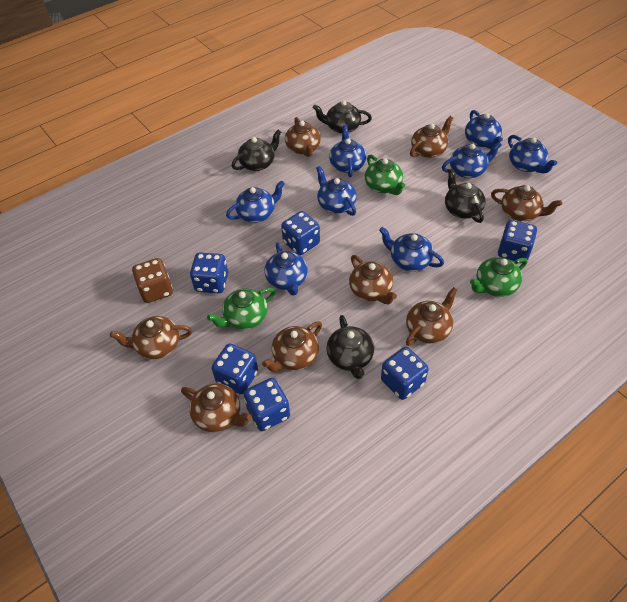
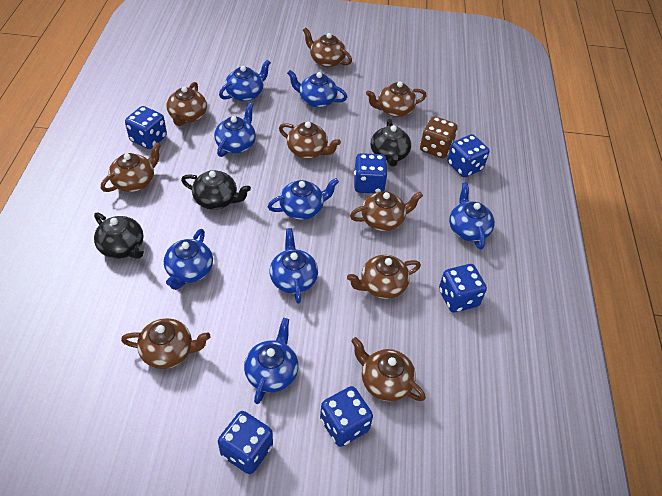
black teapot: 4 -> 3
brown teapot: 8 -> 9
green teapot: 3 -> 0

